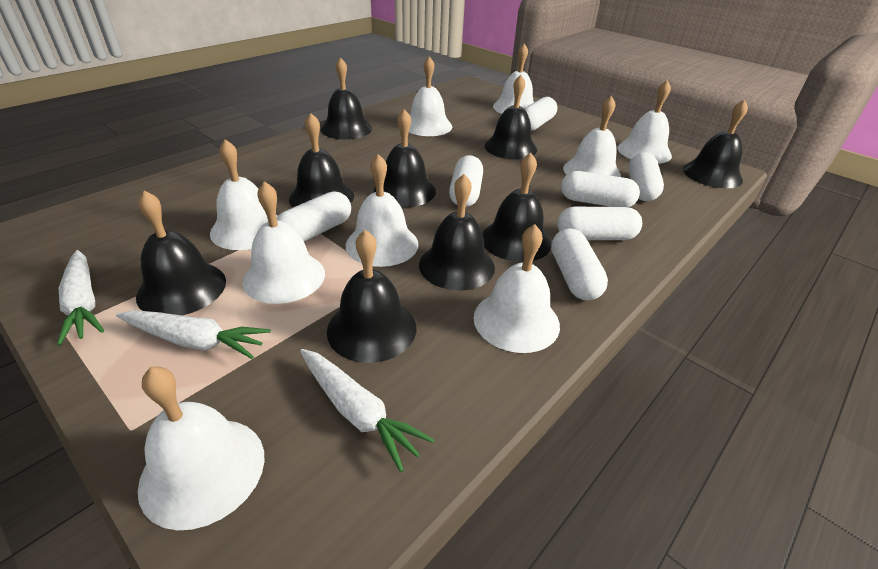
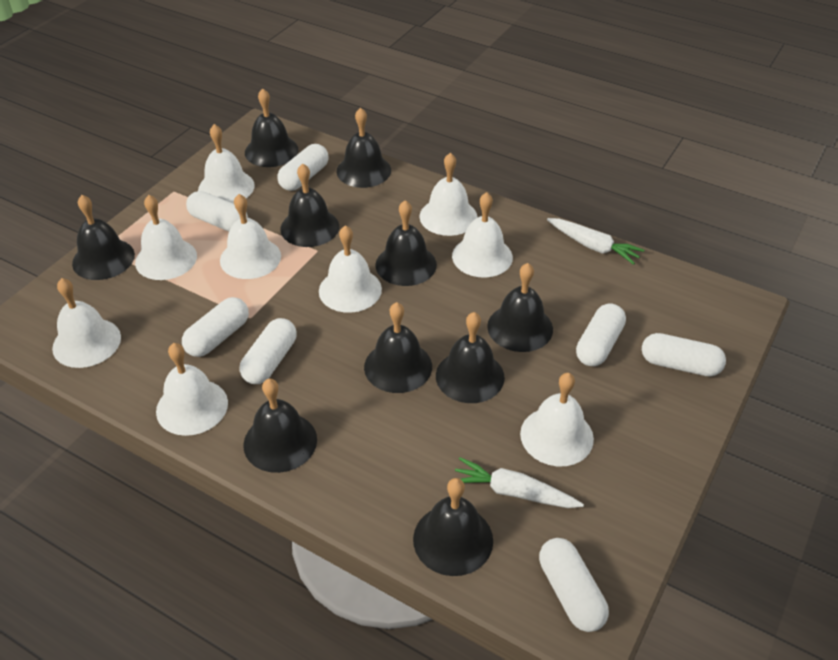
black bell: 9 -> 10
white carrot: 3 -> 2

